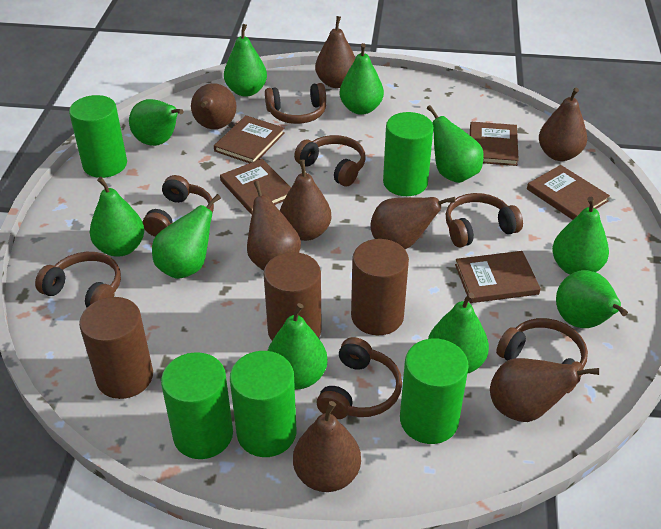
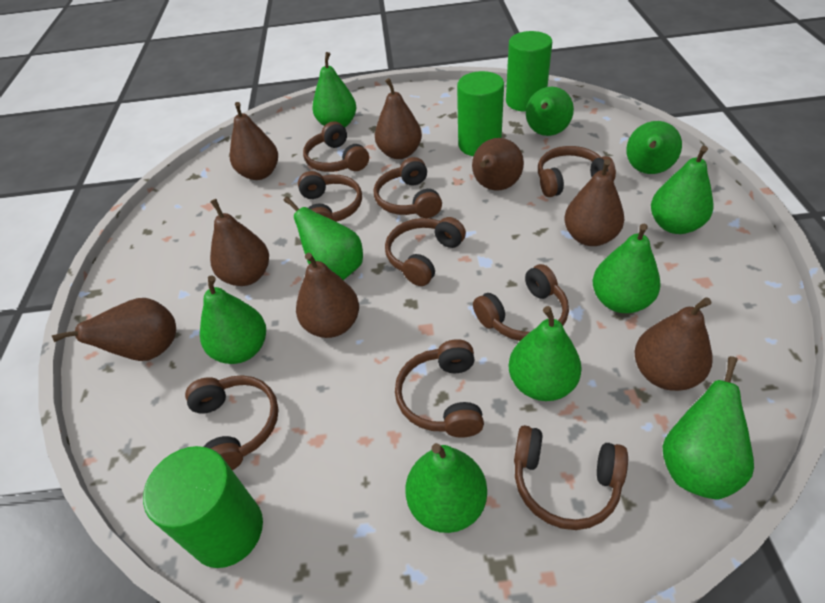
brown book: 5 -> 0
brown cylinder: 3 -> 0
brown headphones: 7 -> 9
green cylinder: 5 -> 3

